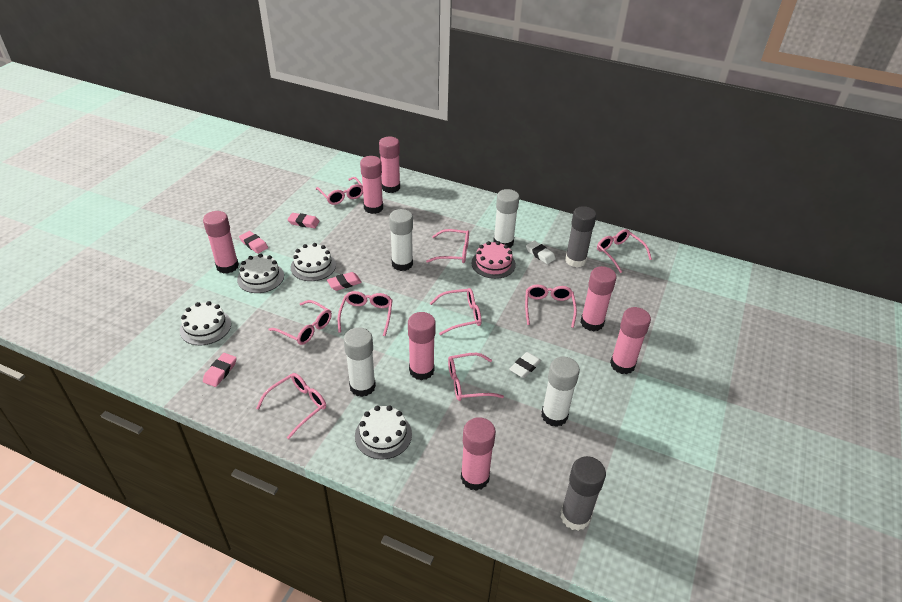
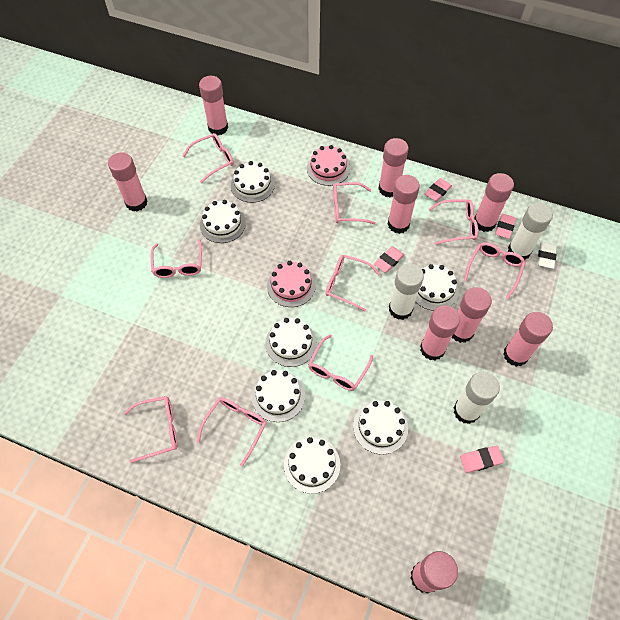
grey glue stick: 2 -> 0
pink cake: 1 -> 2
pink glue stick: 7 -> 9
white cake: 4 -> 7
white eraser: 2 -> 1
white glue stick: 4 -> 3

